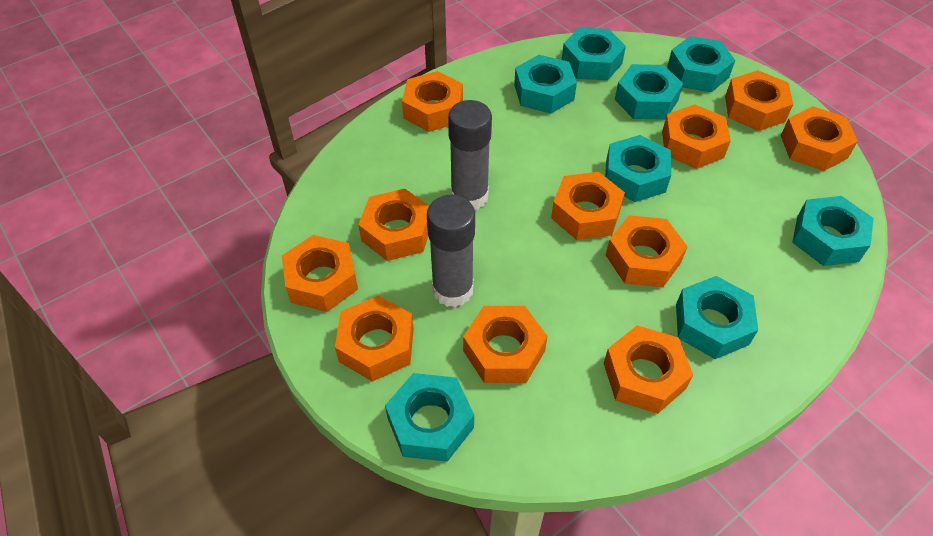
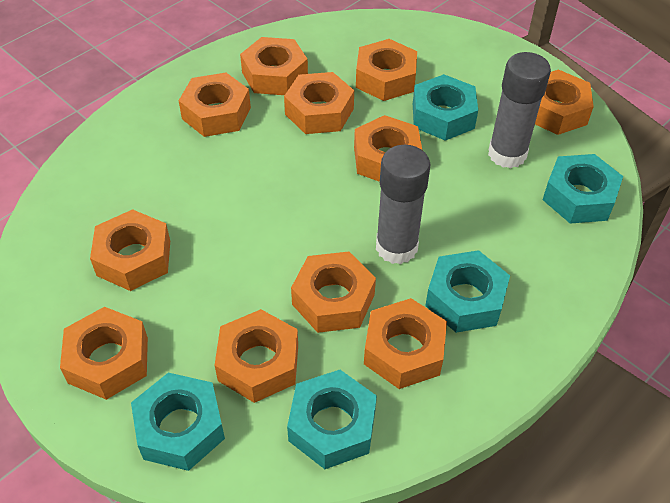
turquoise nut: 8 -> 5

